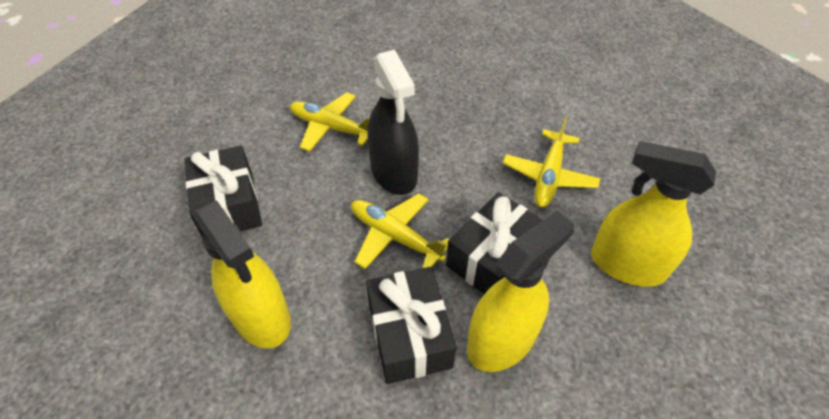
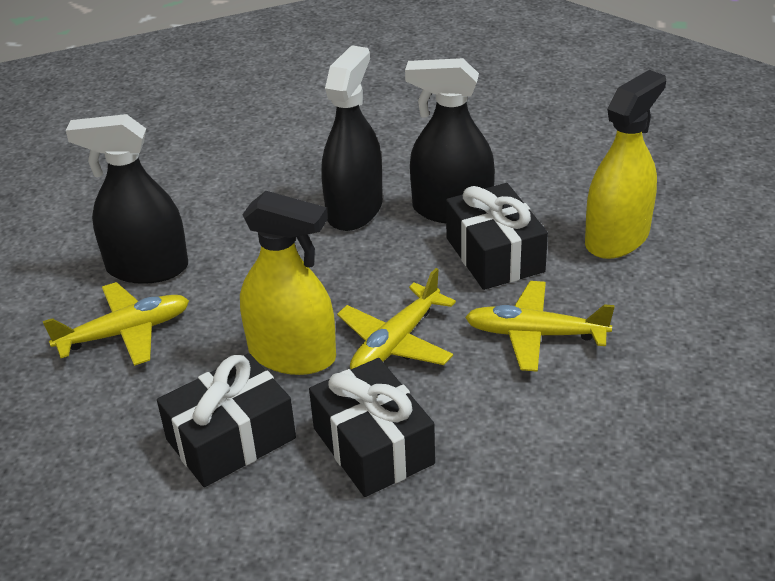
black spray bottle: 1 -> 3
yellow spray bottle: 3 -> 2

